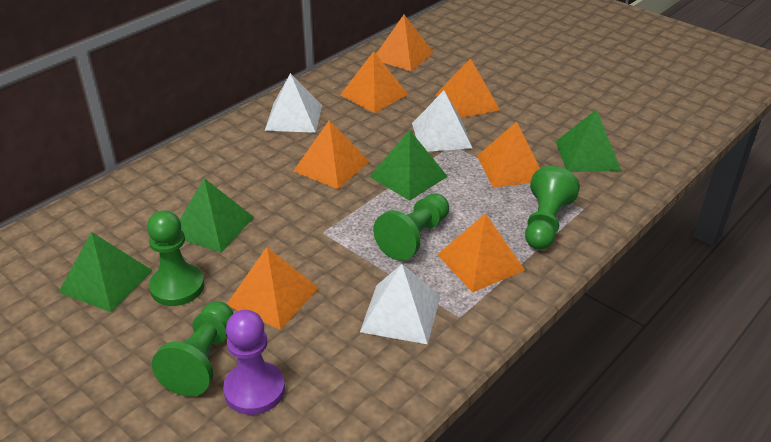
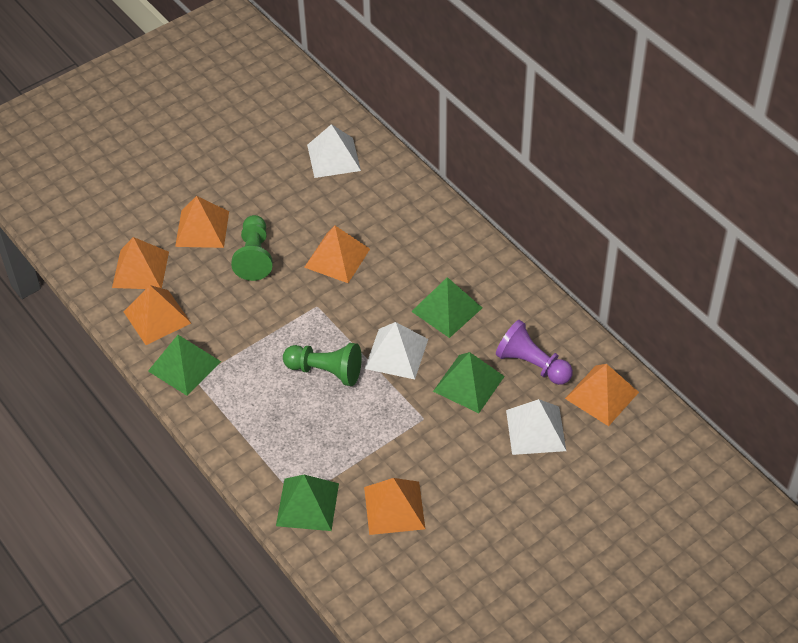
green pawn: 4 -> 2
orange pyramid: 7 -> 6

